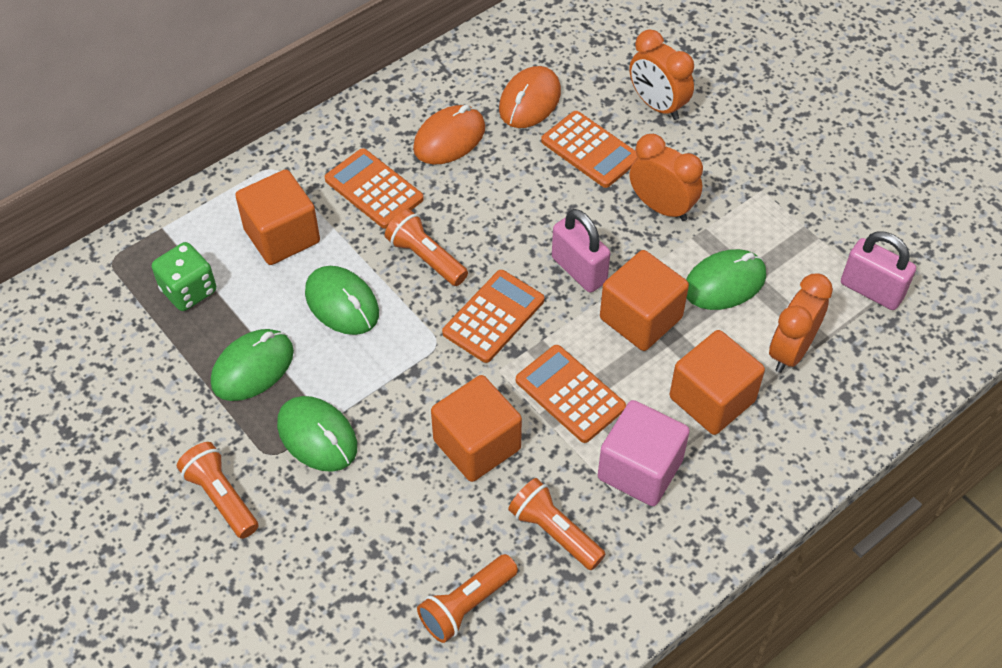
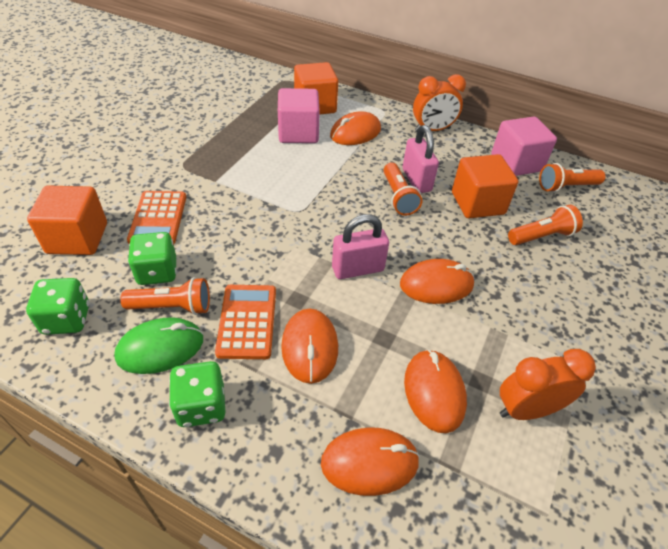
green dice: 1 -> 3
green mouse: 4 -> 1
orange calculator: 4 -> 2
orange clock: 3 -> 2
orange cube: 4 -> 3
orange mouse: 2 -> 5
pink cube: 1 -> 2

